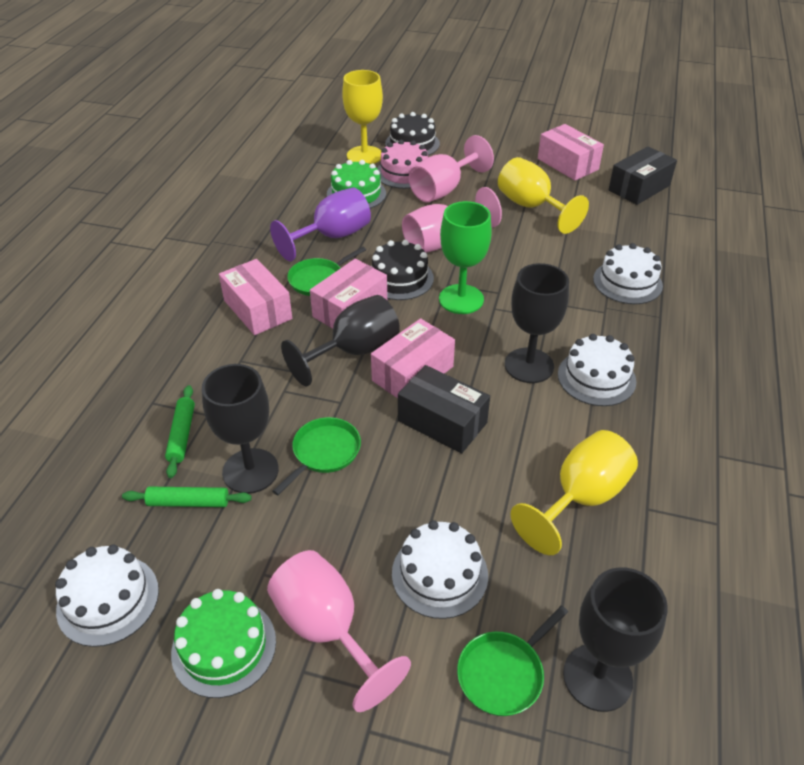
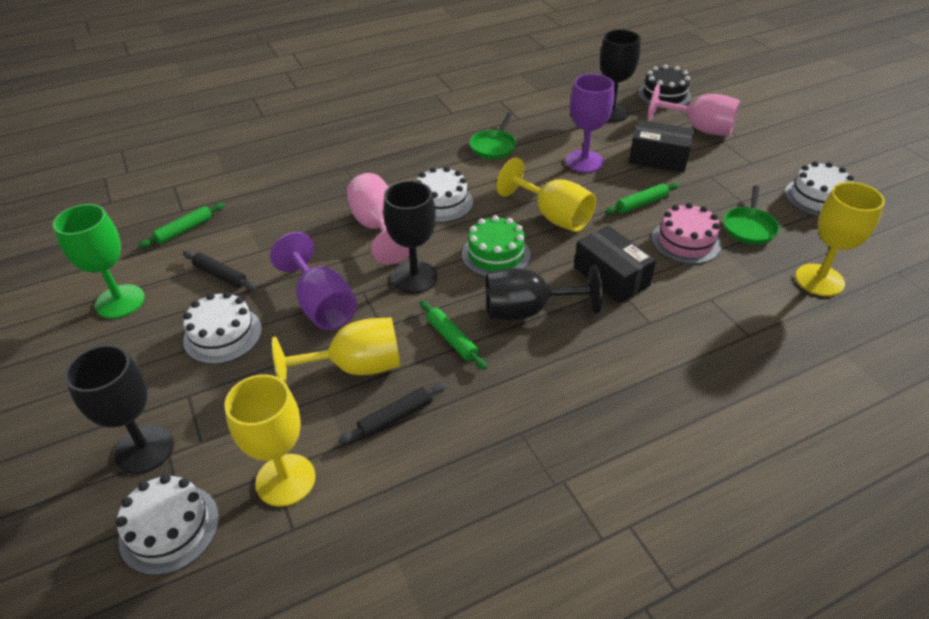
black cake: 2 -> 1
black rolling pin: 0 -> 2
green cake: 2 -> 1
green pan: 3 -> 2
green rolling pin: 2 -> 3
pink box: 4 -> 0
pink goblet: 3 -> 2
purple goblet: 1 -> 2
yellow goblet: 3 -> 4

